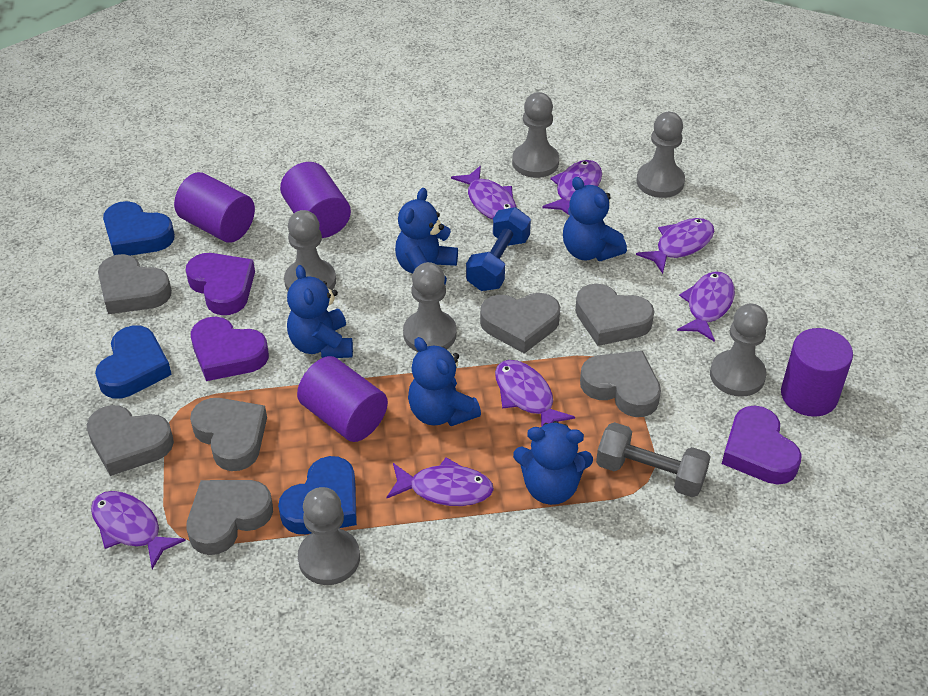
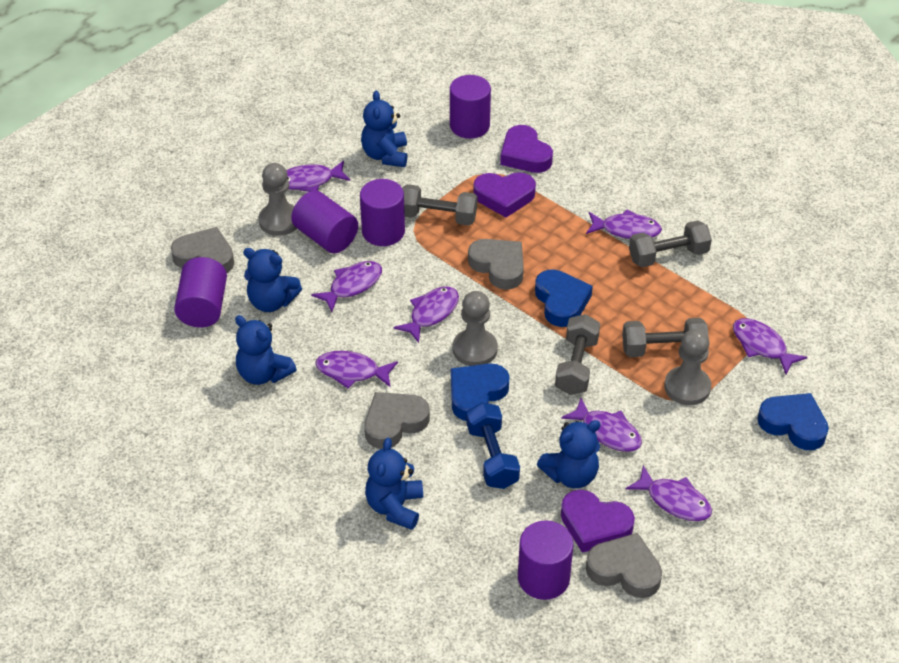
grey dumbbell: 1 -> 4
grey heart: 7 -> 4
grey pawn: 6 -> 3
purple cylinder: 4 -> 5
purple fish: 7 -> 8

